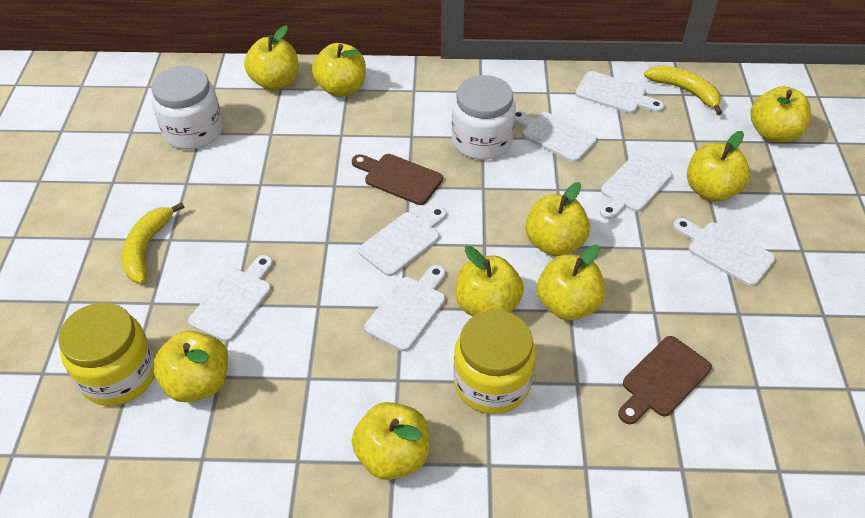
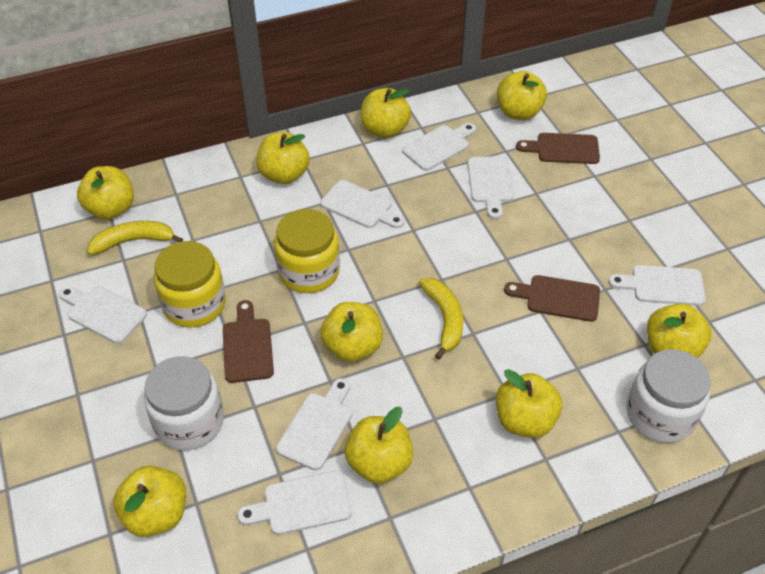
brown cutting board: 2 -> 3

